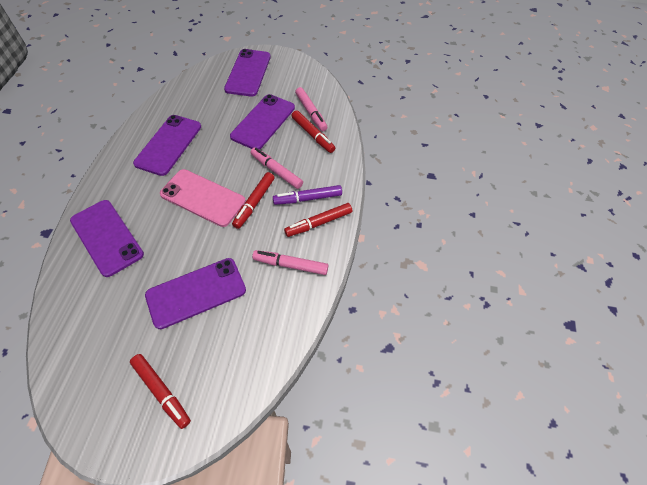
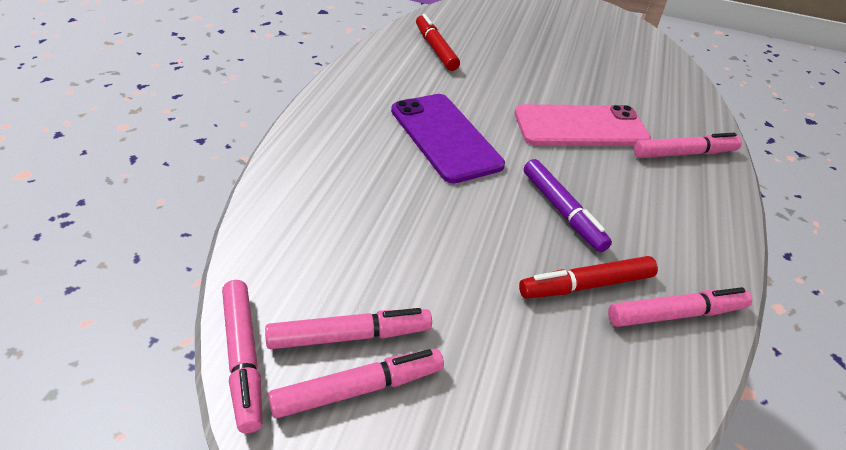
pink marker: 3 -> 5
purple phone: 5 -> 1
red marker: 4 -> 2

